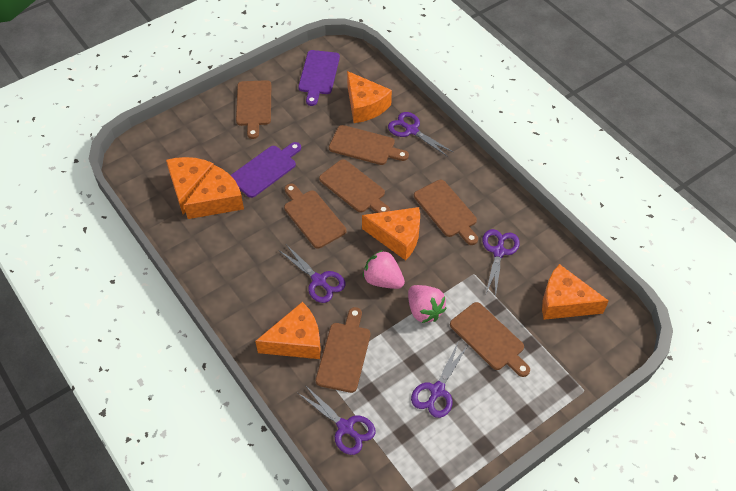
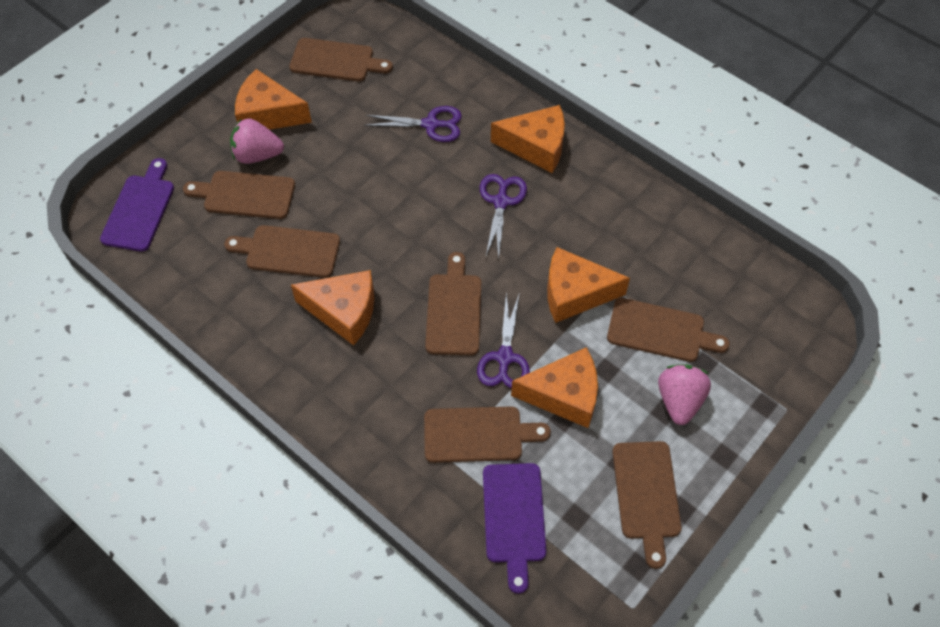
orange cheese: 6 -> 5
purple scissors: 5 -> 3

